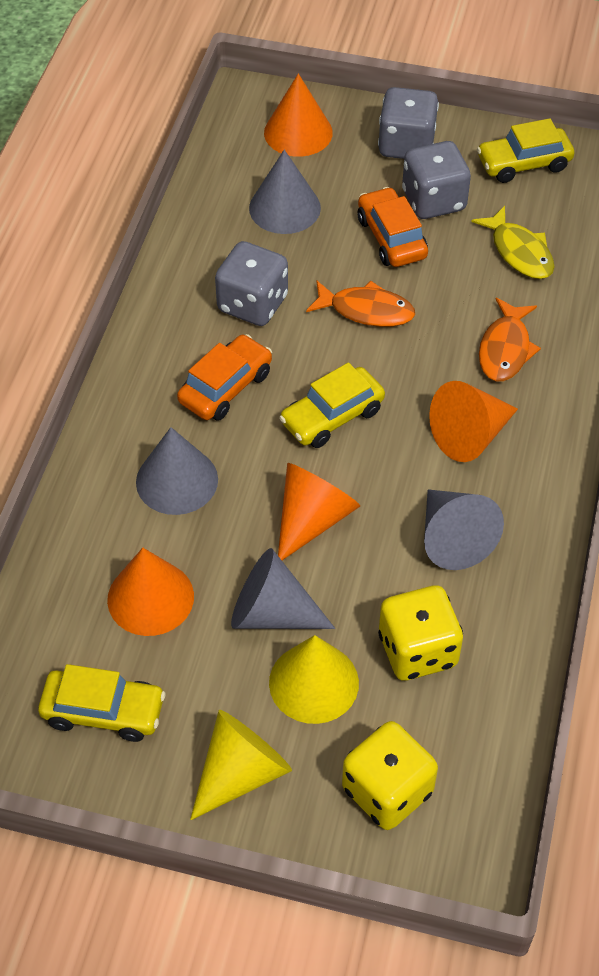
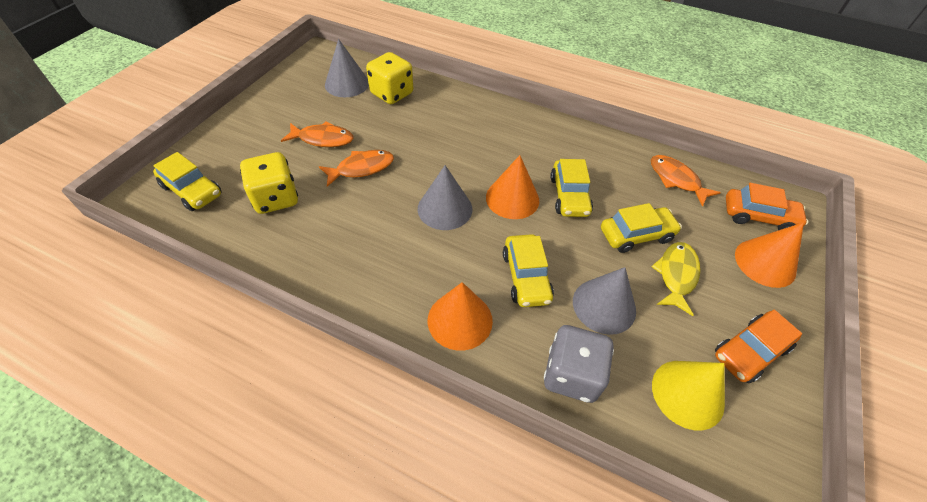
grey cone: 4 -> 3
grey dice: 3 -> 1
orange cone: 4 -> 3
orange fish: 2 -> 3
yellow car: 3 -> 4
yellow cone: 2 -> 1

